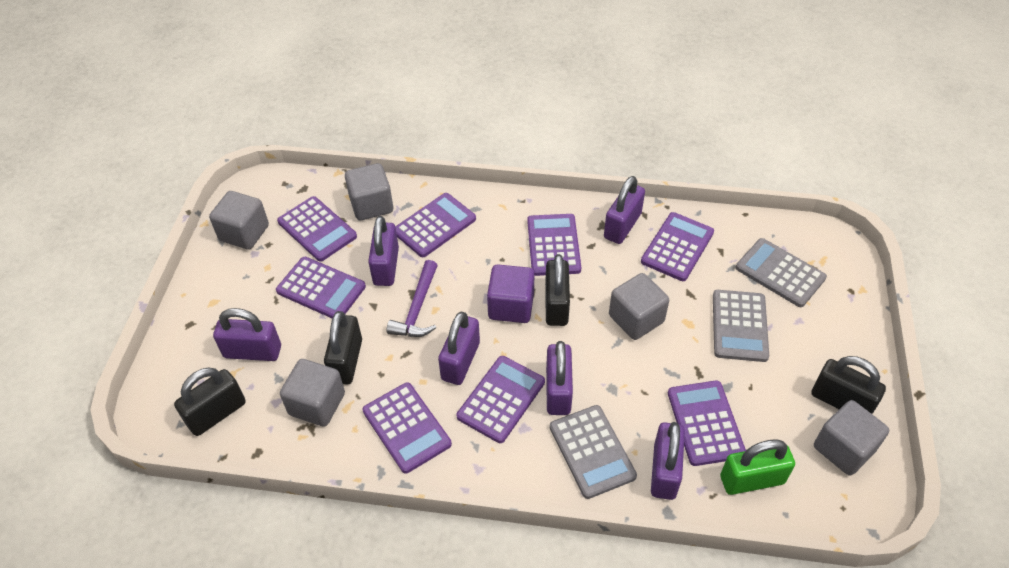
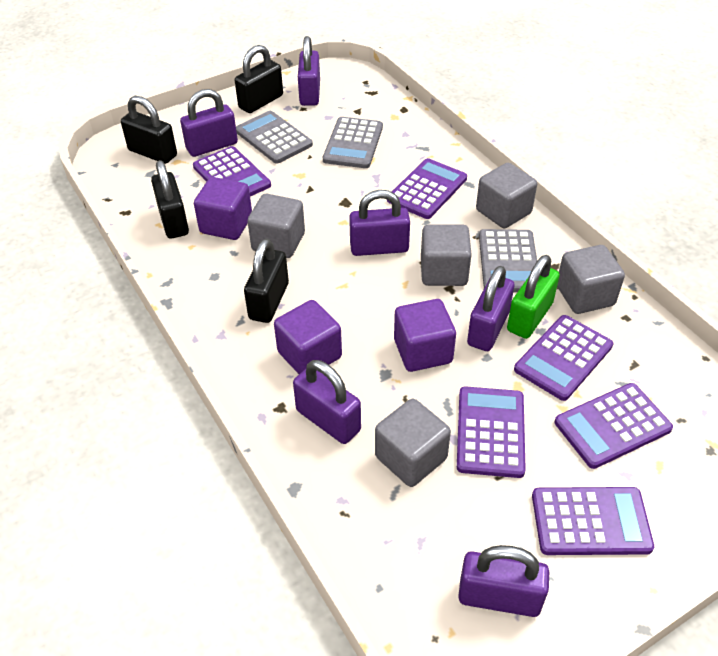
purple calculator: 8 -> 6
purple cube: 1 -> 3
purple hammer: 1 -> 0

